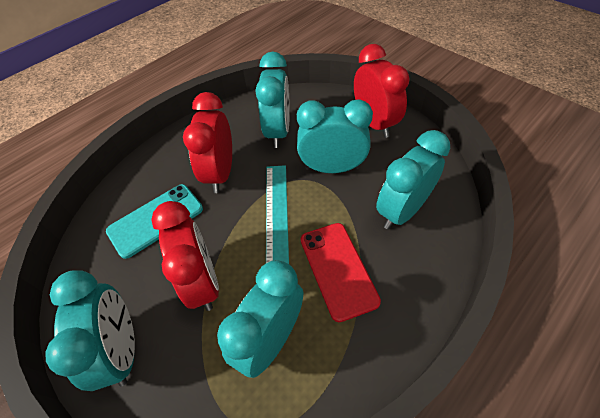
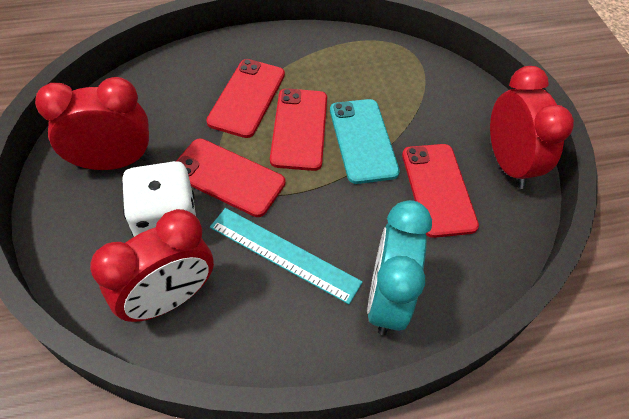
red phone: 1 -> 4
turquoise clock: 5 -> 1
white dice: 0 -> 1

